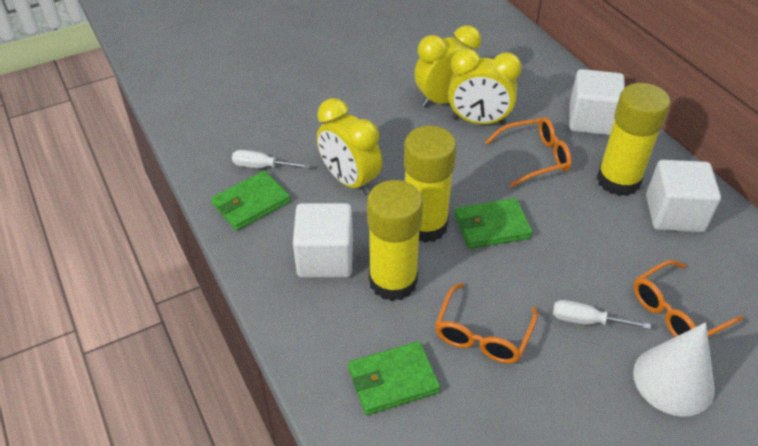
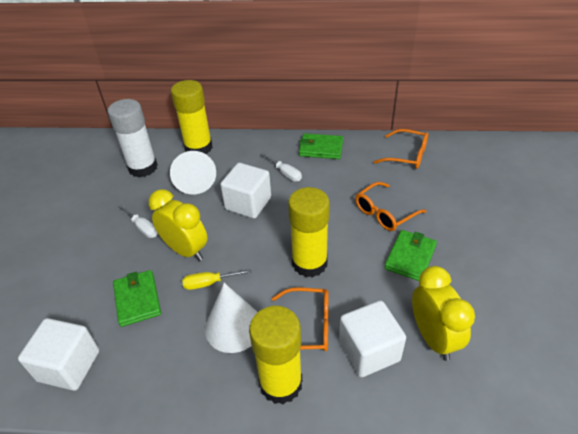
white cone: 1 -> 2
white glue stick: 0 -> 1
yellow clock: 3 -> 2
yellow screwdriver: 0 -> 1

